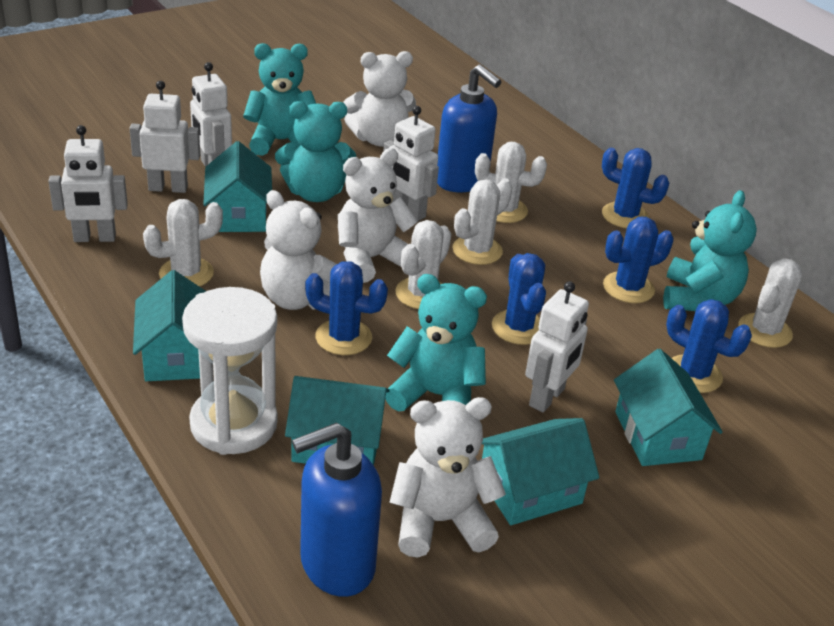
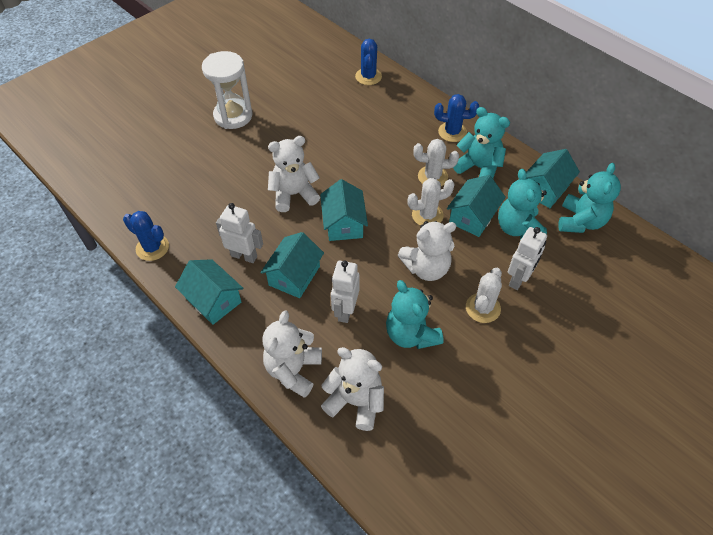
blue cactus: 5 -> 3
blue soap dispenser: 2 -> 0
white cactus: 5 -> 3
white robot: 5 -> 3

